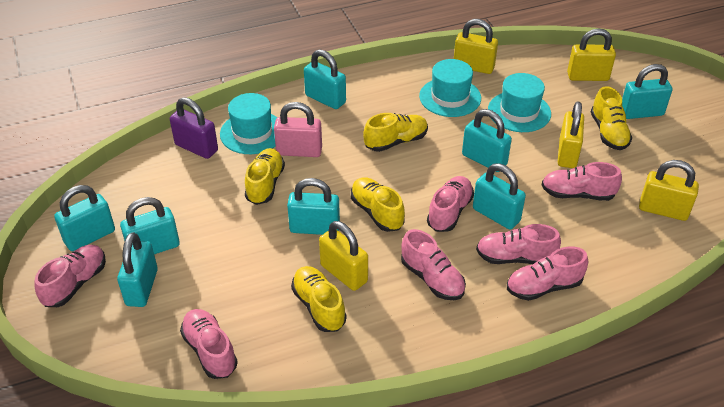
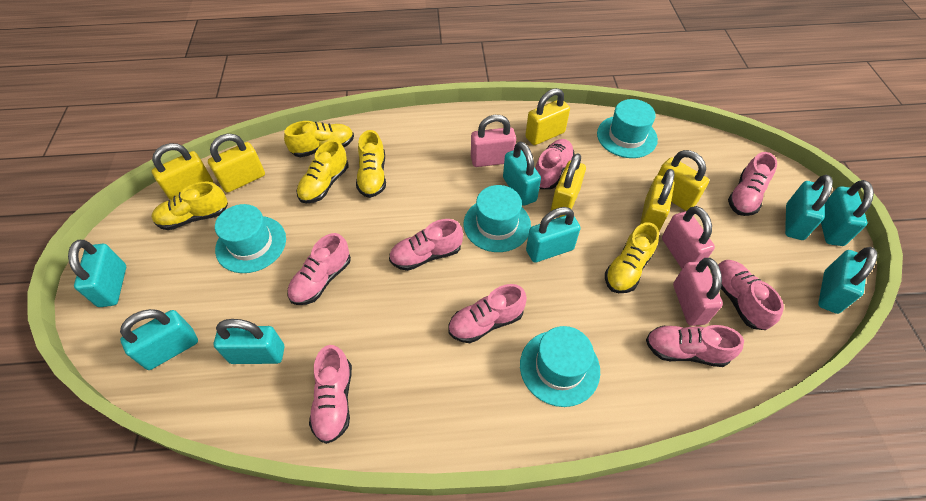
pink padlock: 1 -> 3
pink shoe: 7 -> 8
purple padlock: 1 -> 0
turquoise hat: 3 -> 4
yellow padlock: 5 -> 6

